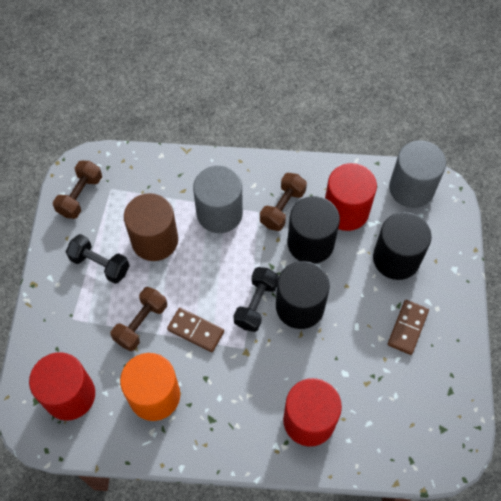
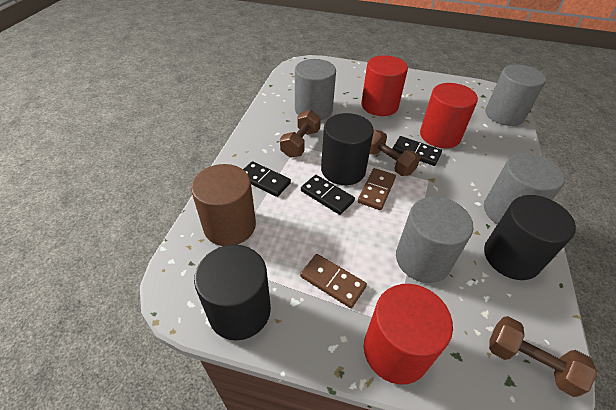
black domino: 0 -> 3
black dumbbell: 2 -> 0
grey cylinder: 2 -> 4
orange cylinder: 1 -> 0

